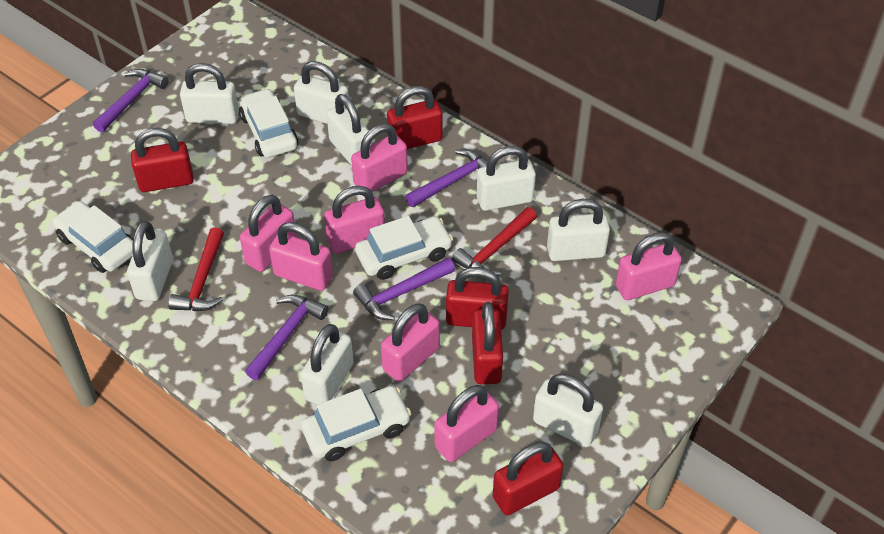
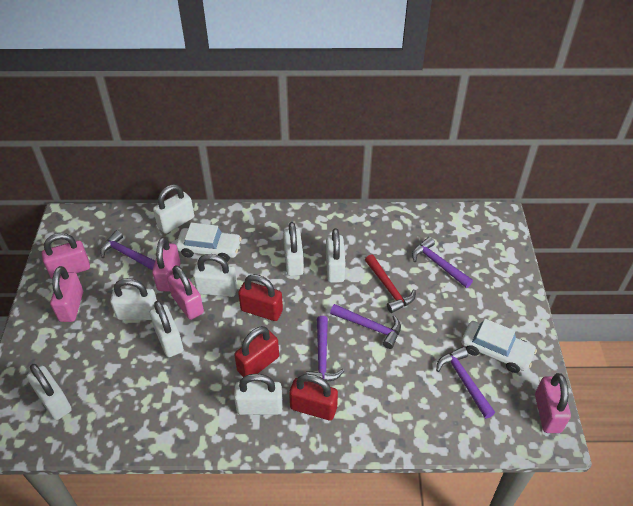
pink padlock: 7 -> 5
purple hammer: 4 -> 5
red hammer: 2 -> 1
red padlock: 5 -> 3
white car: 4 -> 2

